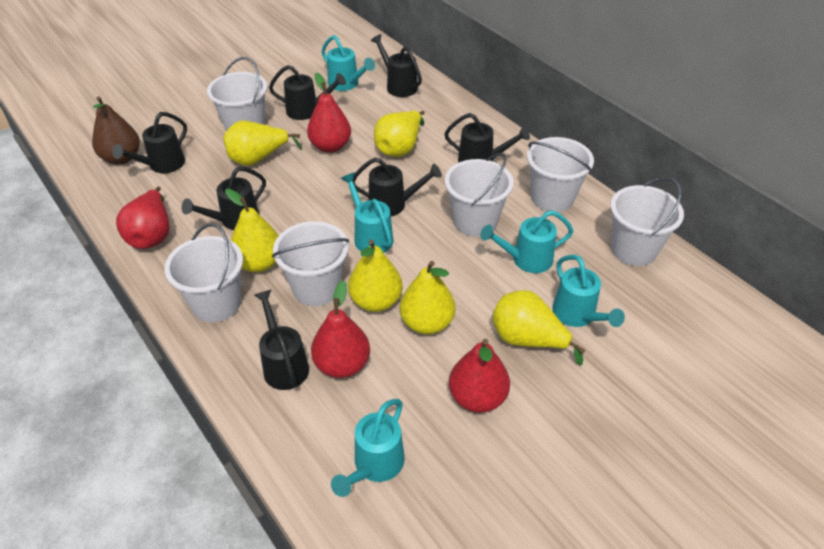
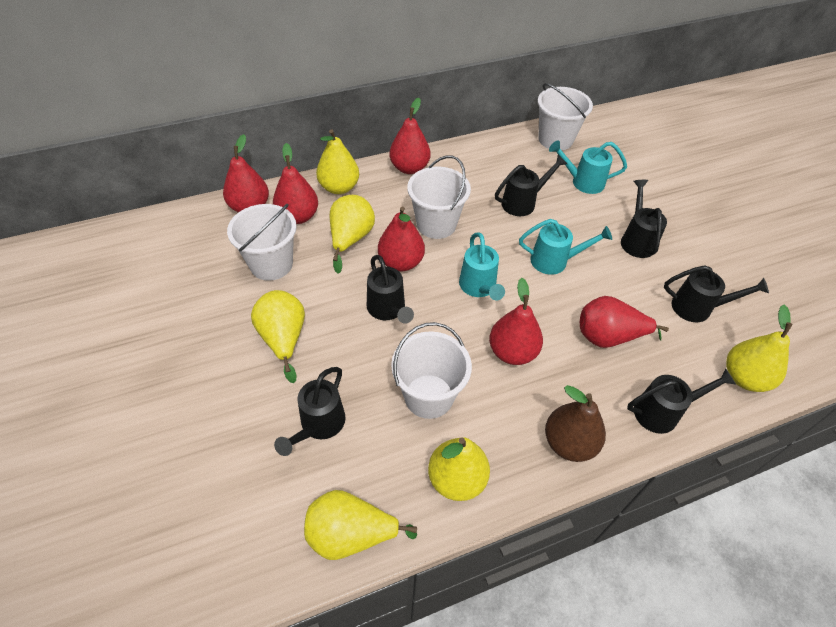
black watering can: 7 -> 6
red pear: 4 -> 6
turquoise watering can: 5 -> 3
white bucket: 6 -> 4

